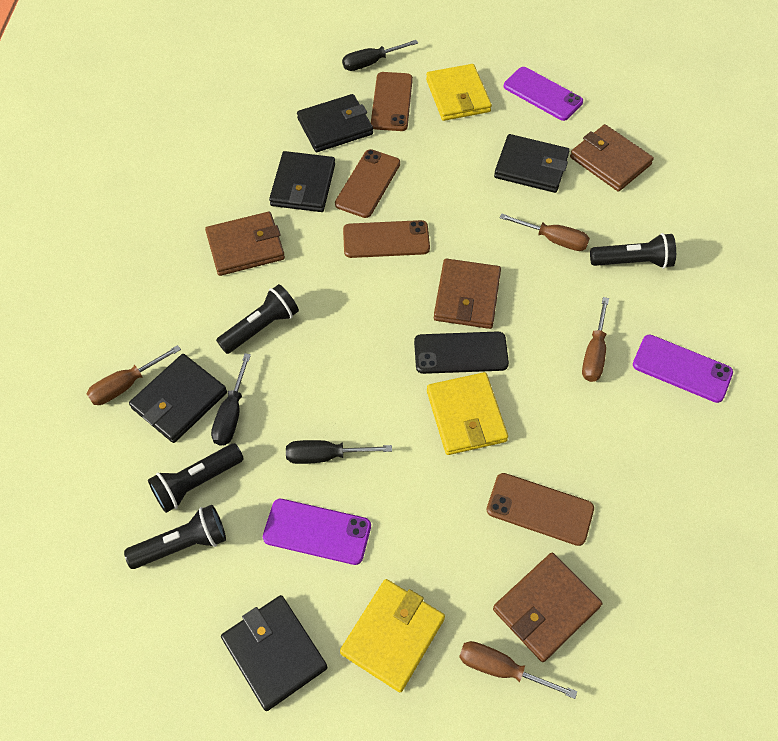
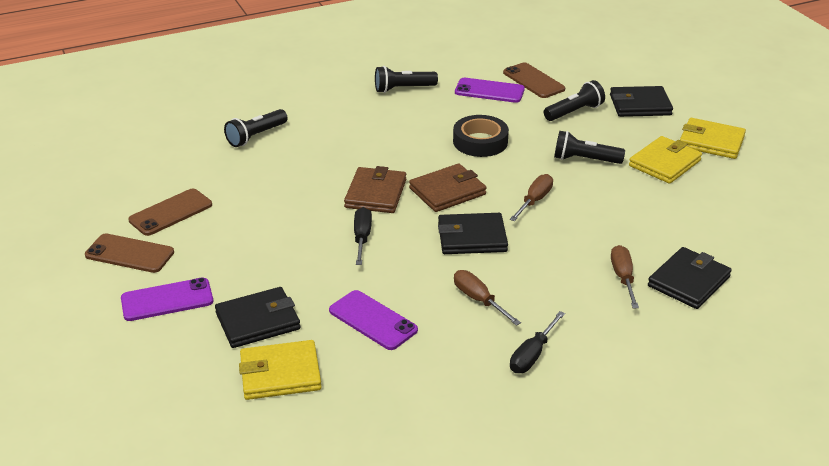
black phone: 1 -> 0
black screwdriver: 3 -> 2
black tape: 0 -> 1
black wallet: 5 -> 4
brown phone: 4 -> 3
brown screwdriver: 4 -> 3
brown wallet: 4 -> 2

